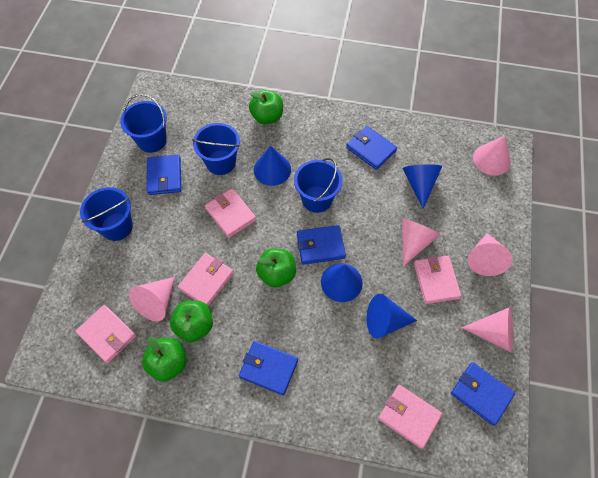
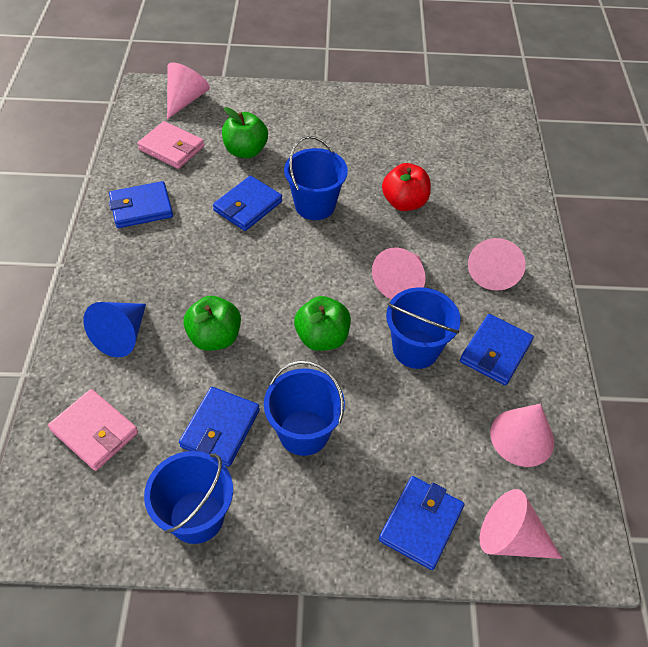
blue cone: 4 -> 1
green apple: 4 -> 3
pink wallet: 5 -> 2
red apple: 0 -> 1

